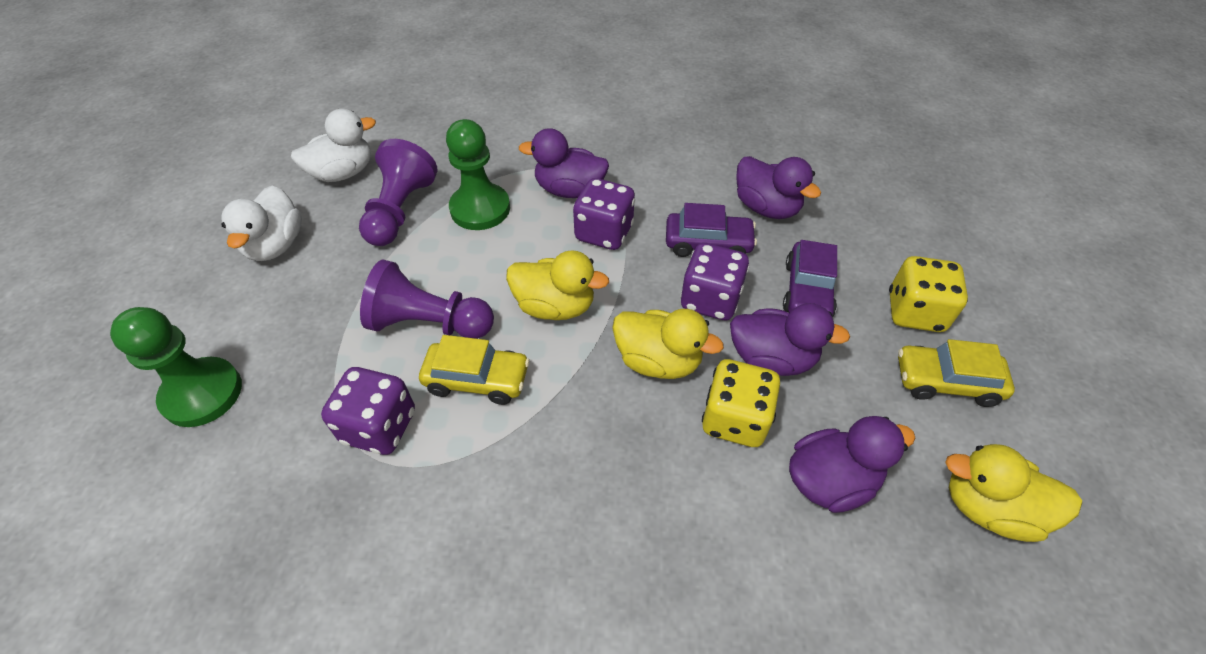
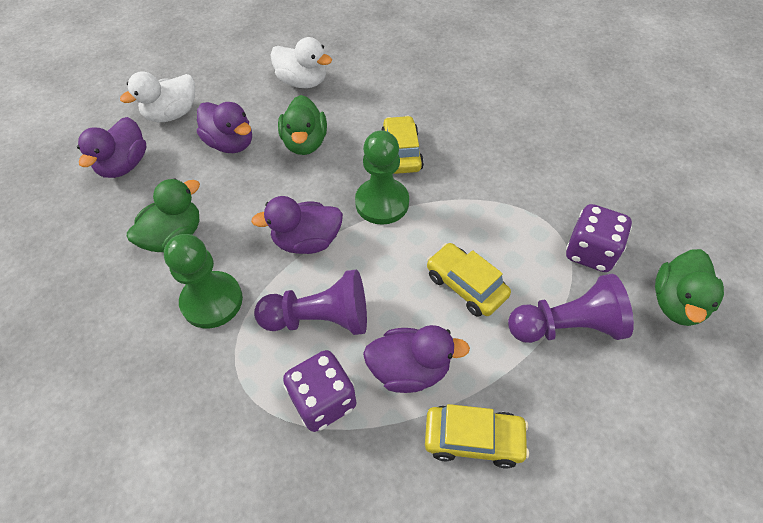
green duck: 0 -> 3
purple car: 2 -> 0
purple dice: 3 -> 2
yellow car: 2 -> 3
yellow dice: 2 -> 0
yellow duck: 3 -> 0

